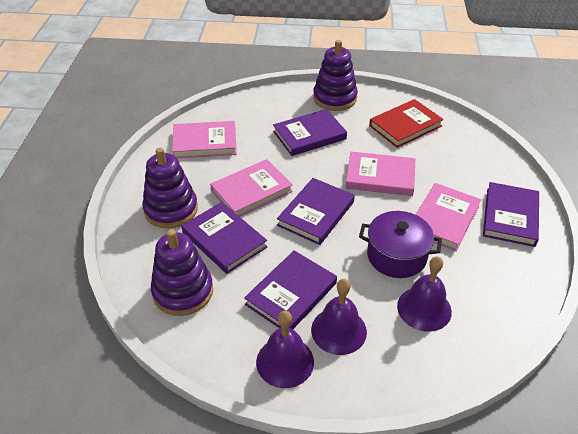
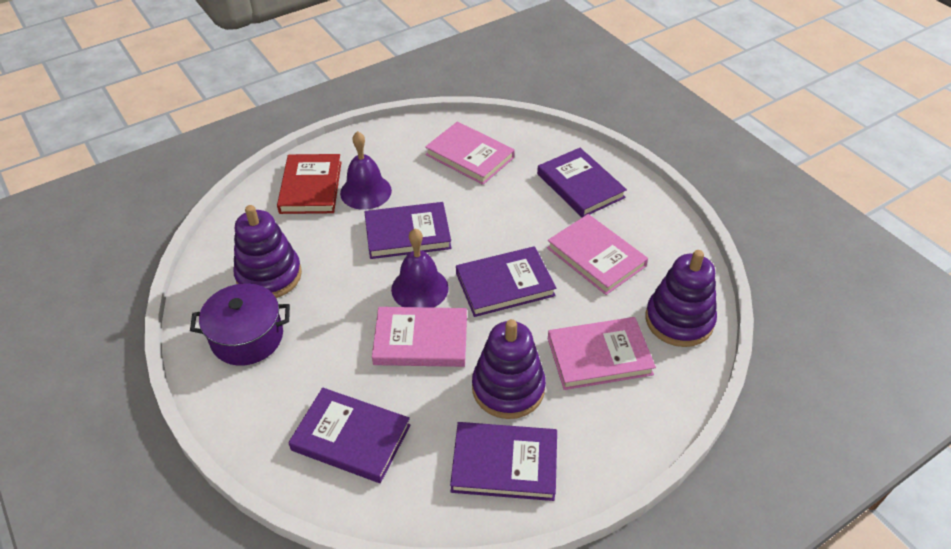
purple bell: 3 -> 2

